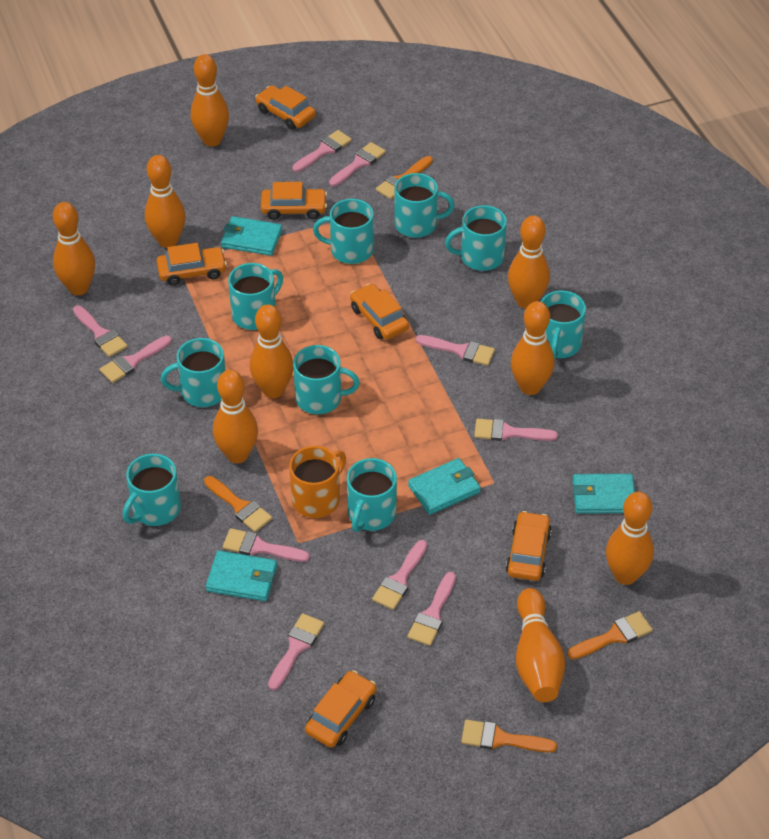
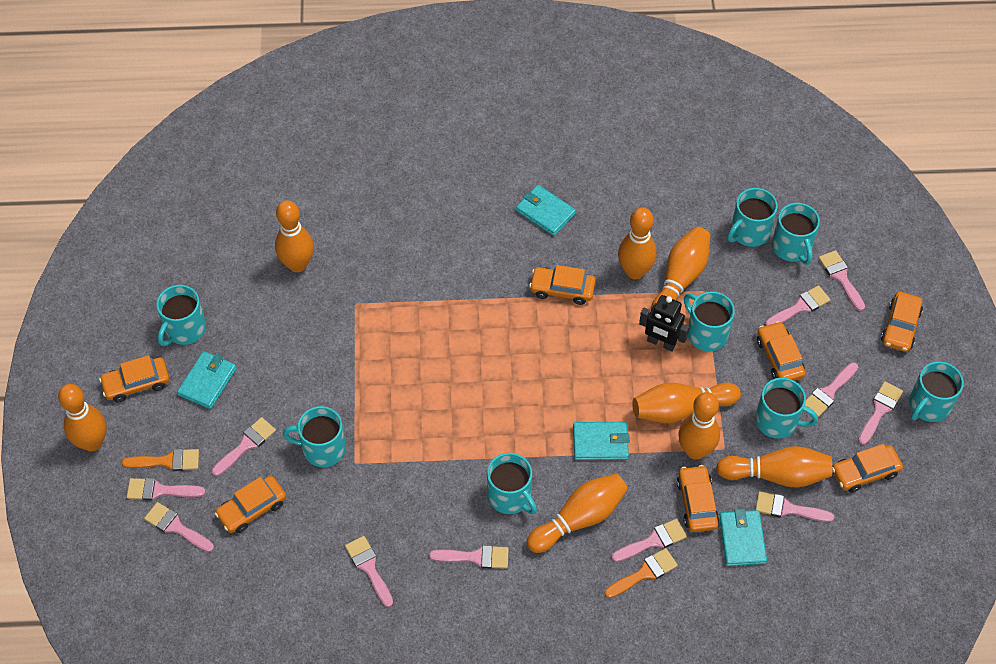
black robot: 0 -> 1
orange bowling pin: 9 -> 8
orange brush: 4 -> 2
orange car: 6 -> 7
orange mug: 1 -> 0
pink brush: 10 -> 11
turquoise mug: 9 -> 8

